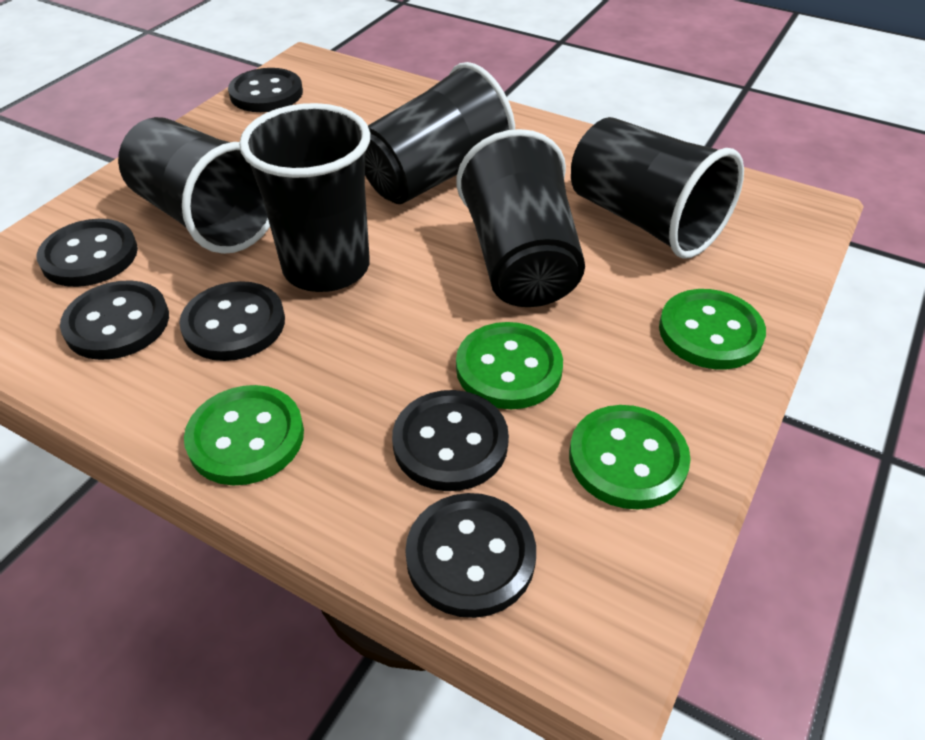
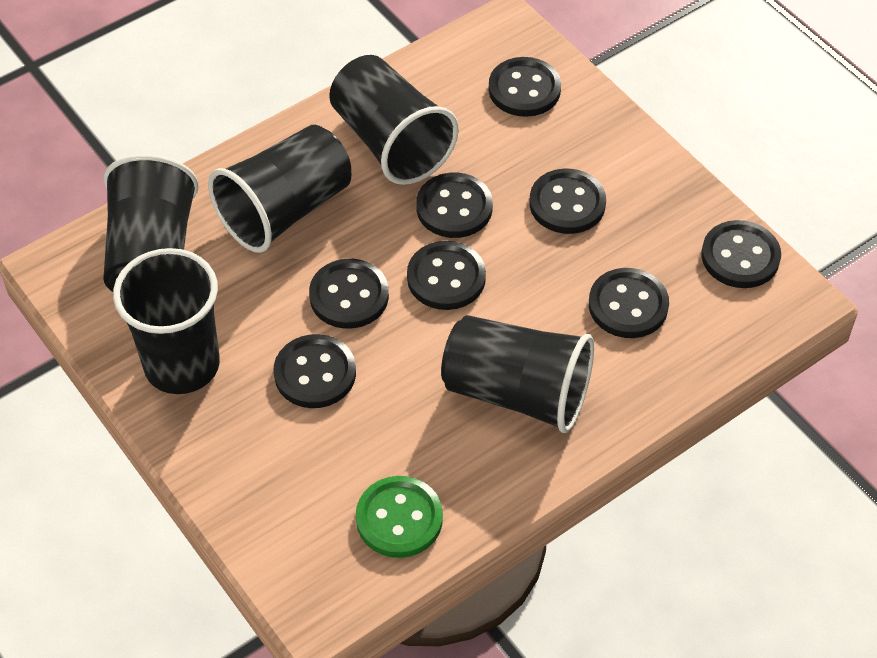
black button: 6 -> 8
green button: 4 -> 1

